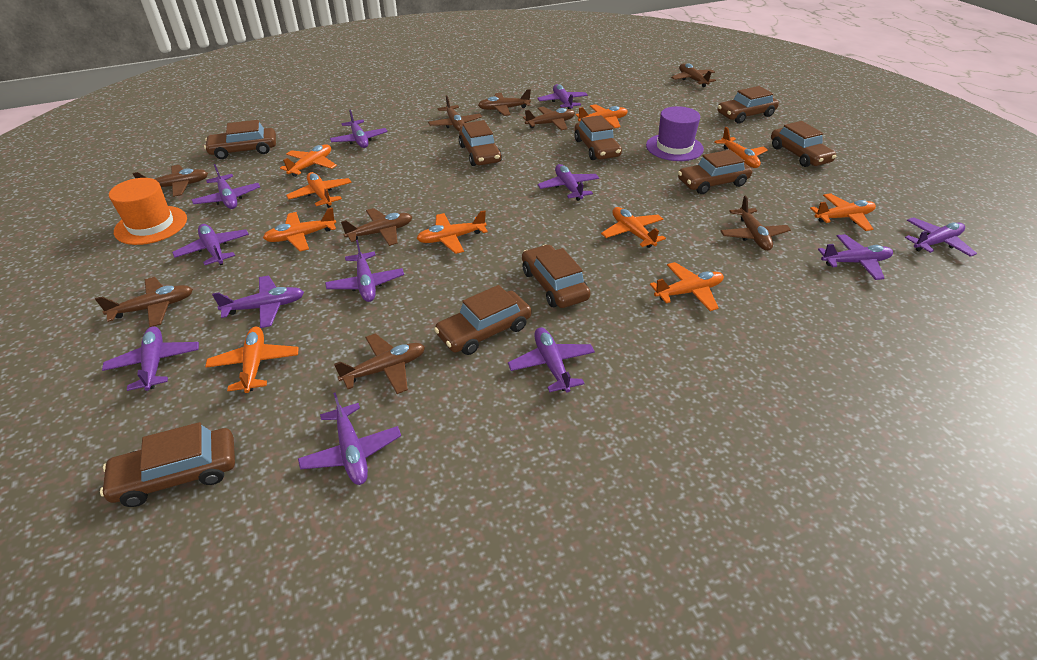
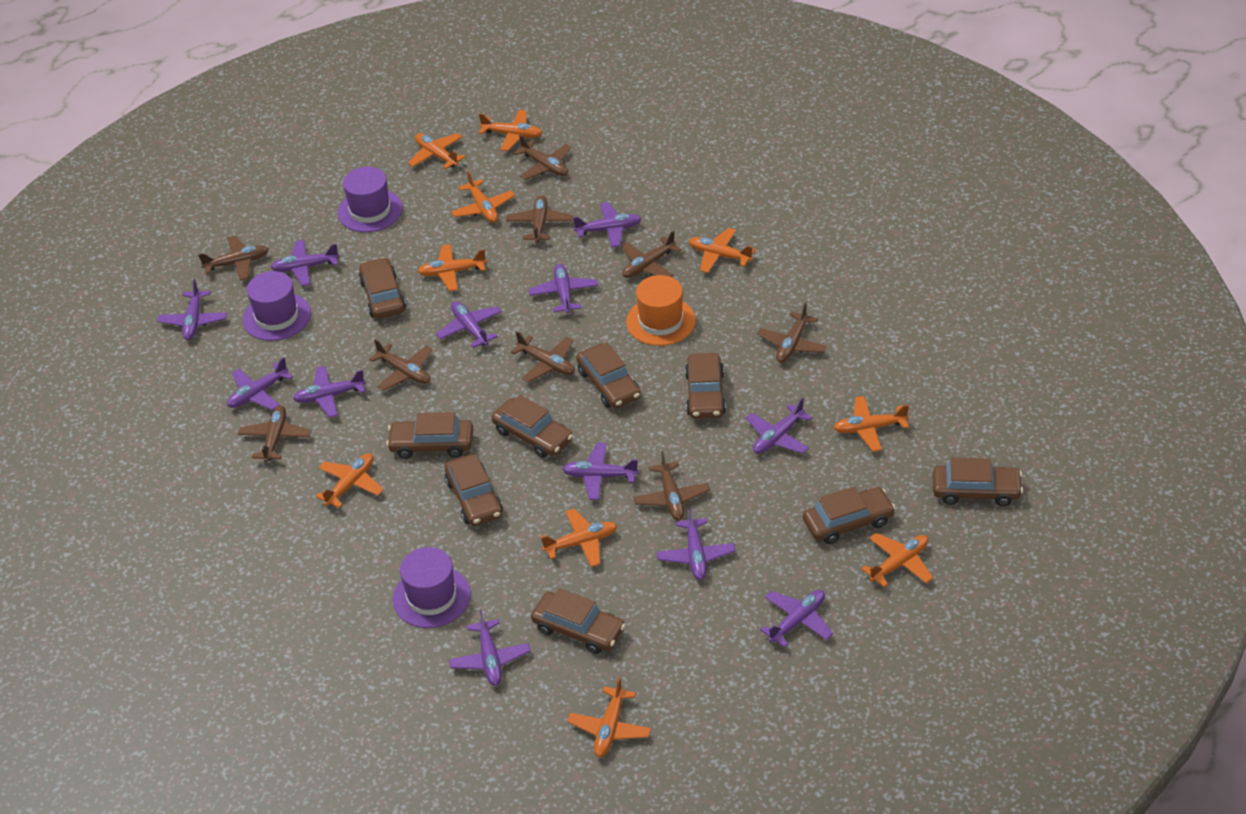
purple hat: 1 -> 3

